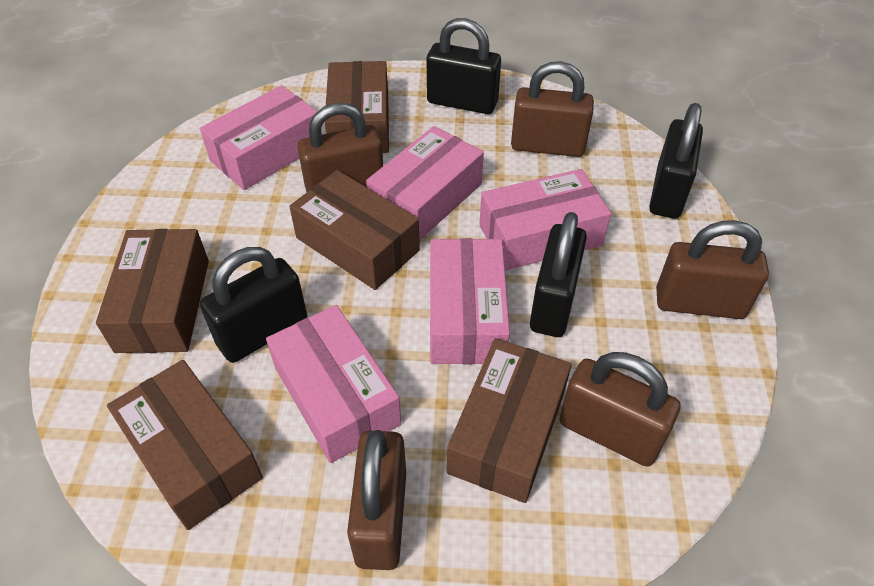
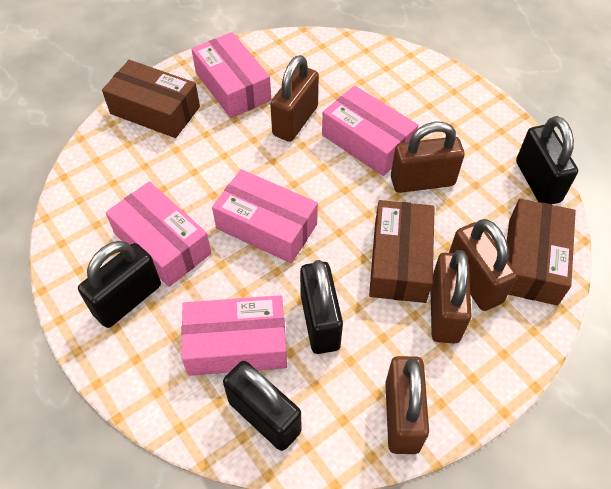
brown box: 5 -> 3

